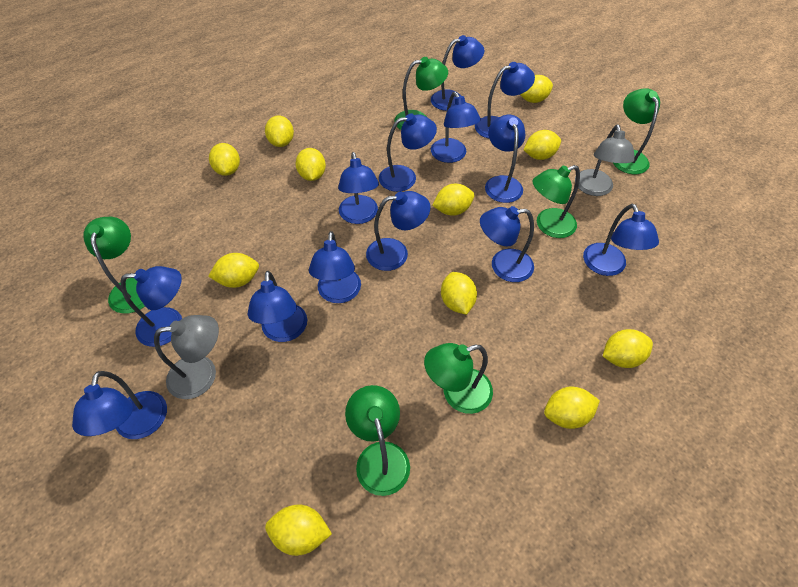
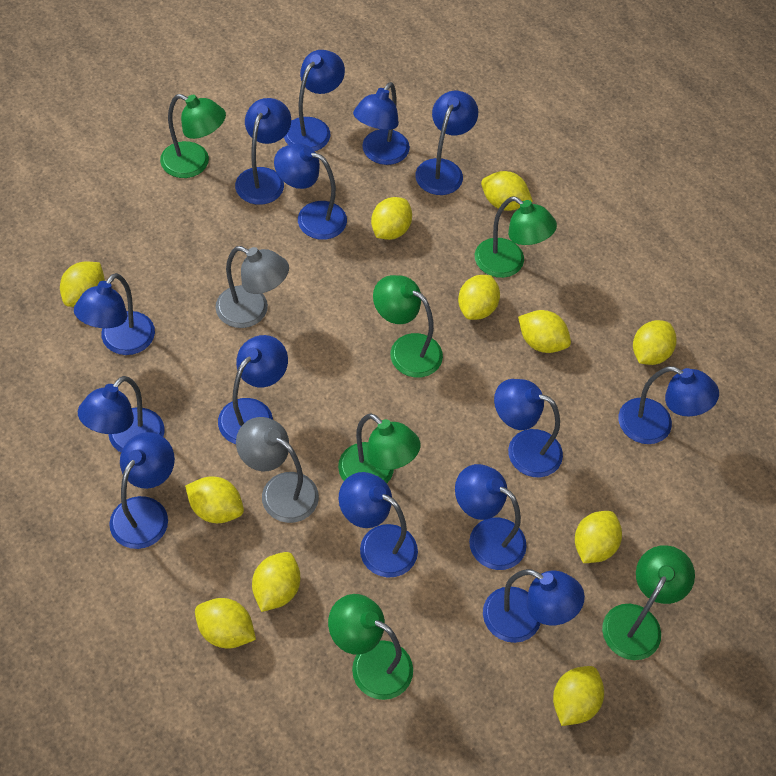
blue lamp: 13 -> 14

